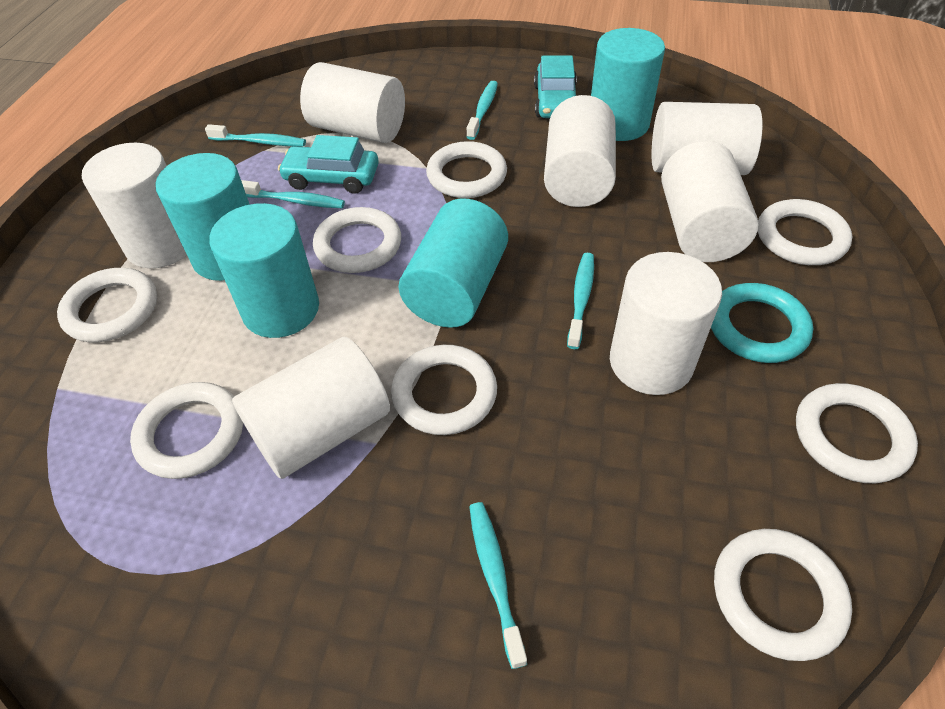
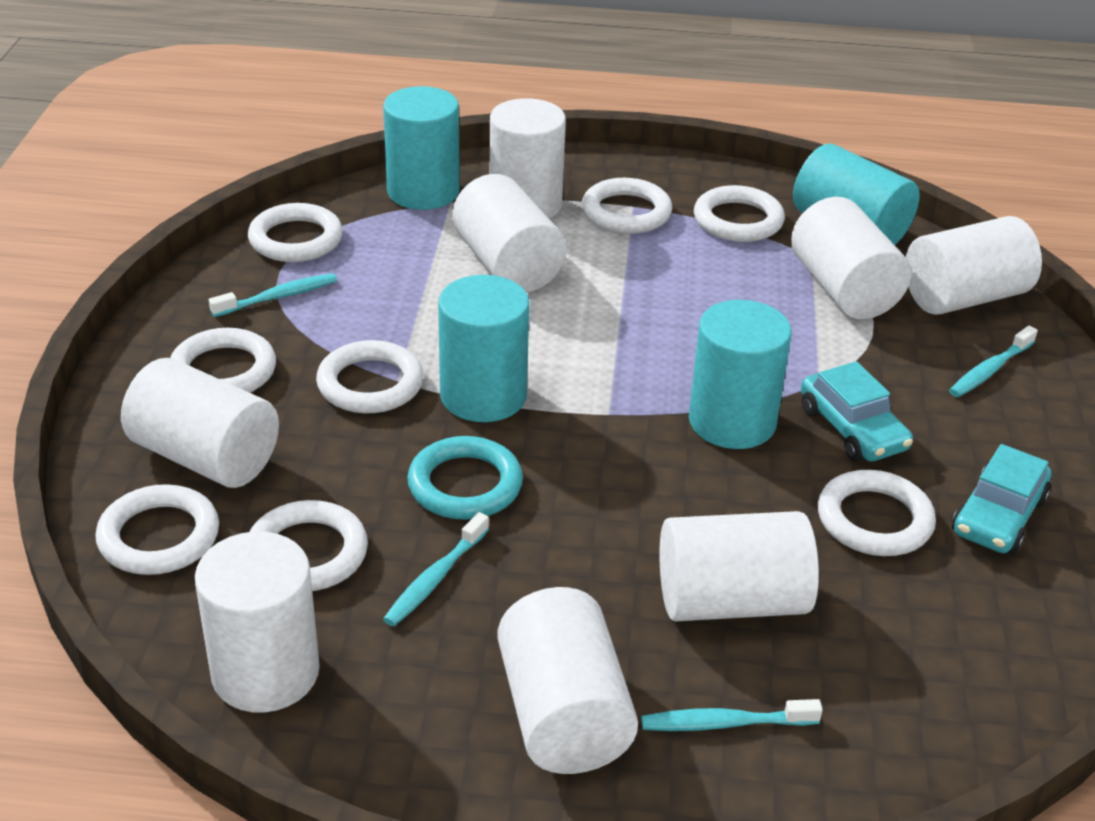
turquoise toothbrush: 5 -> 4
white cylinder: 7 -> 8

